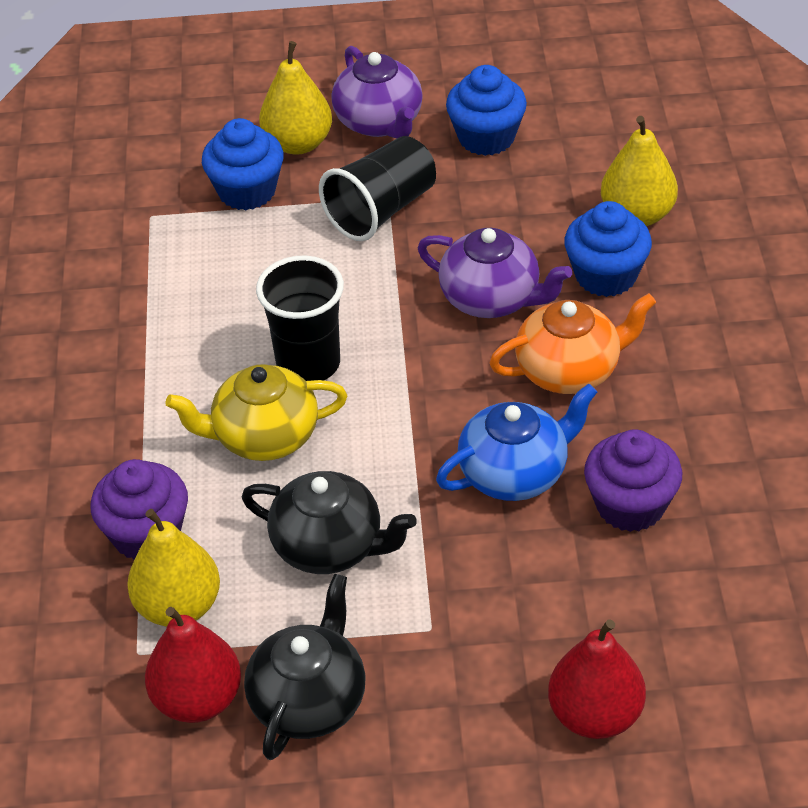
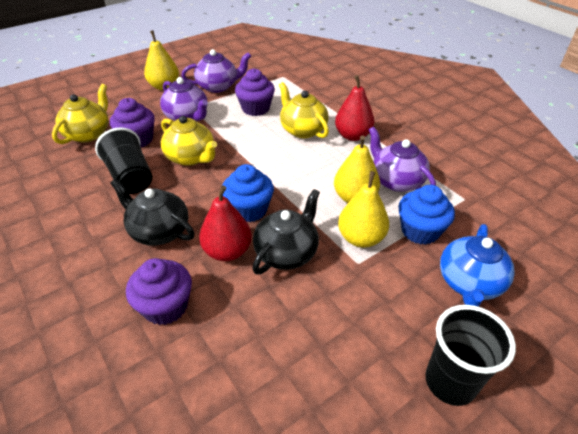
blue cupcake: 3 -> 2
orange teapot: 1 -> 0
purple cupcake: 2 -> 3
purple teapot: 2 -> 3
yellow teapot: 1 -> 3

